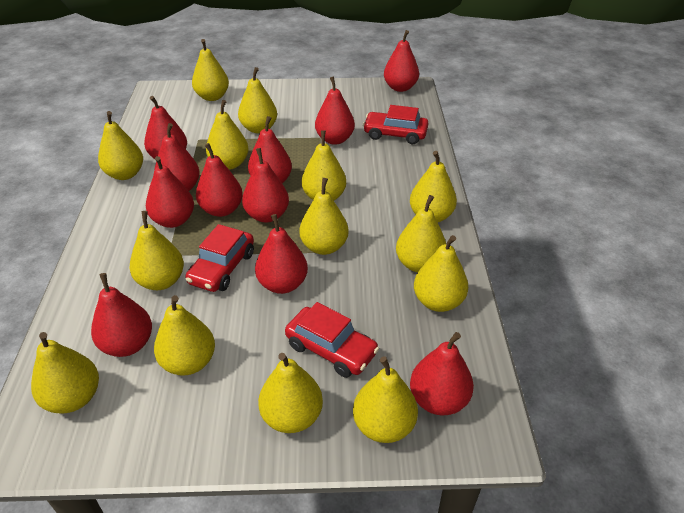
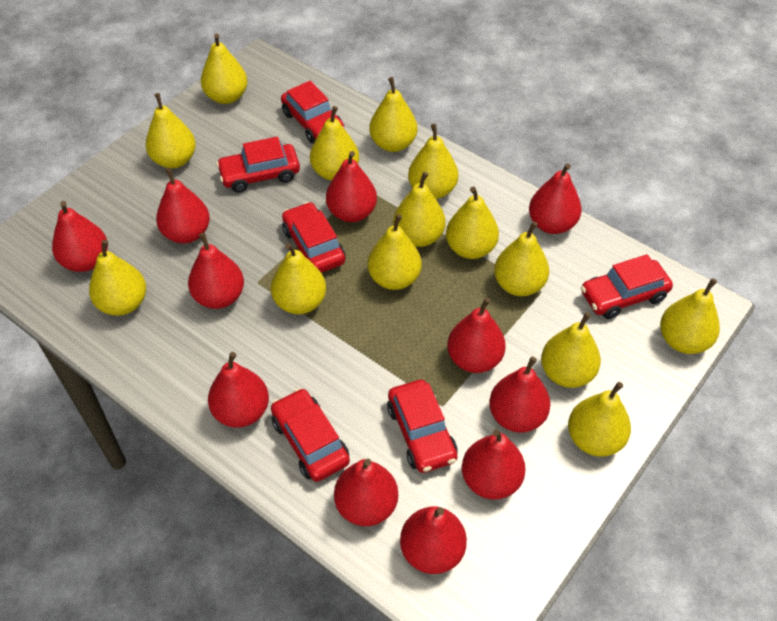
red car: 3 -> 6

